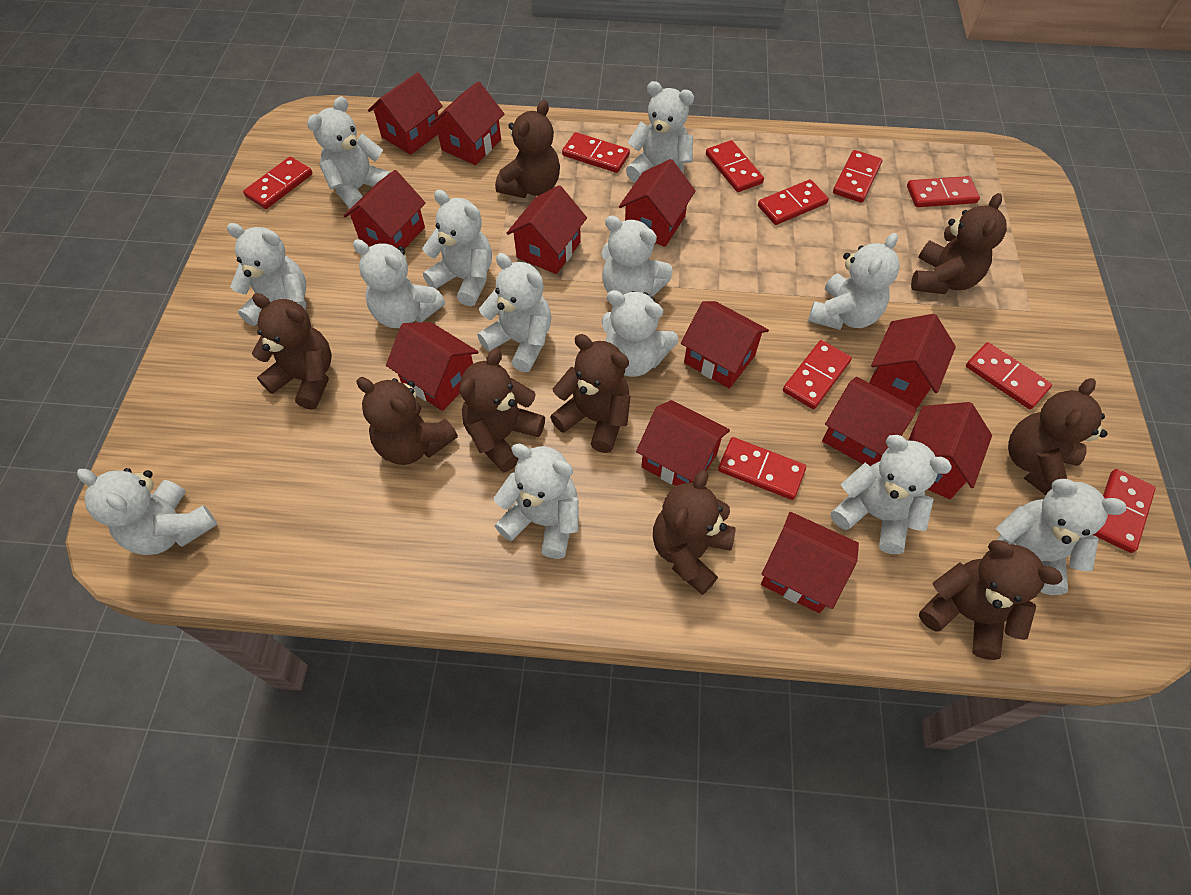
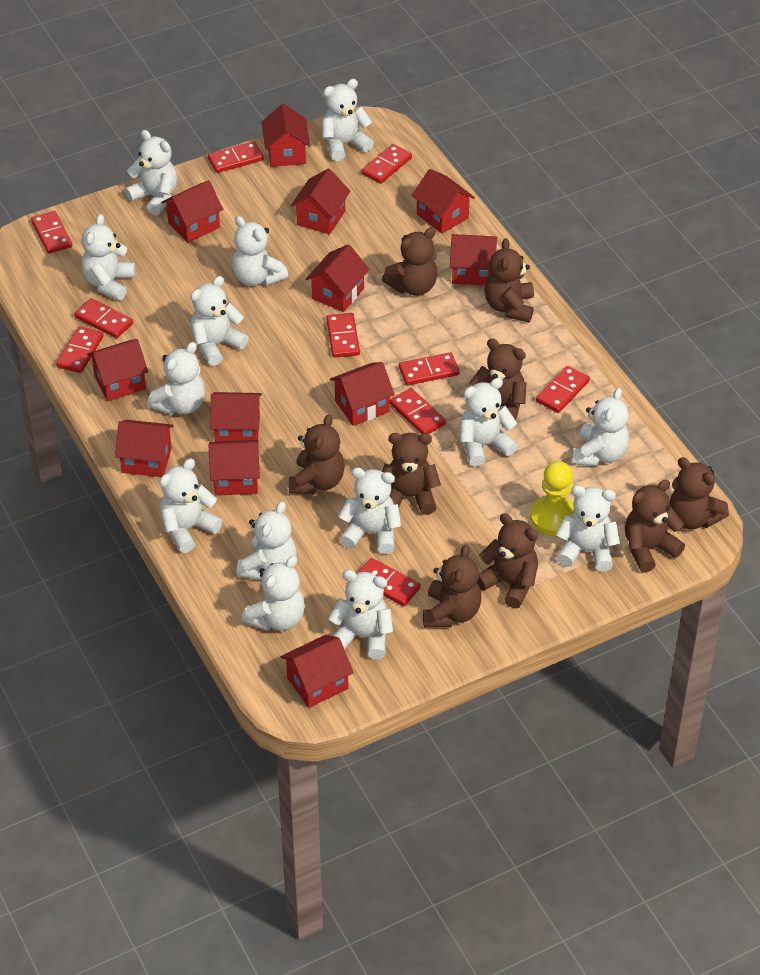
white teddy bear: 13 -> 14
yellow pawn: 0 -> 1

